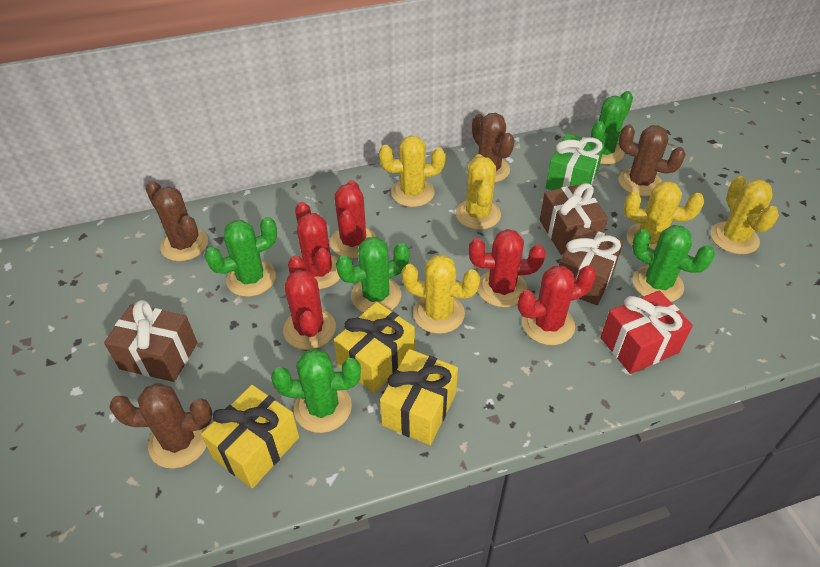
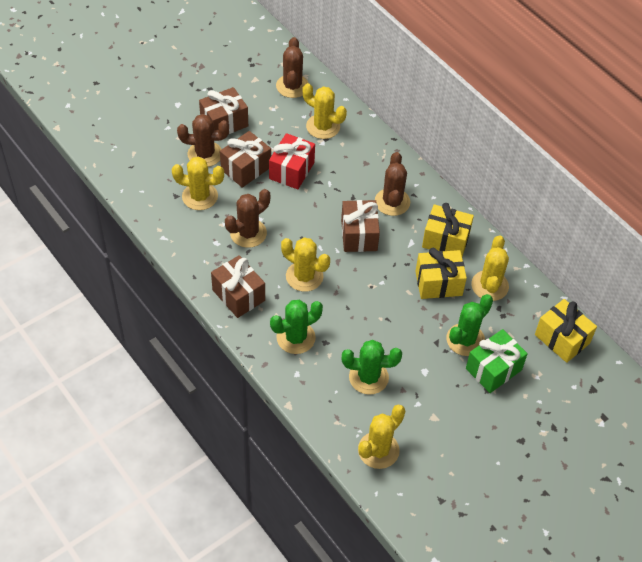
brown gift: 3 -> 4
green cactus: 5 -> 3
red cactus: 5 -> 0

